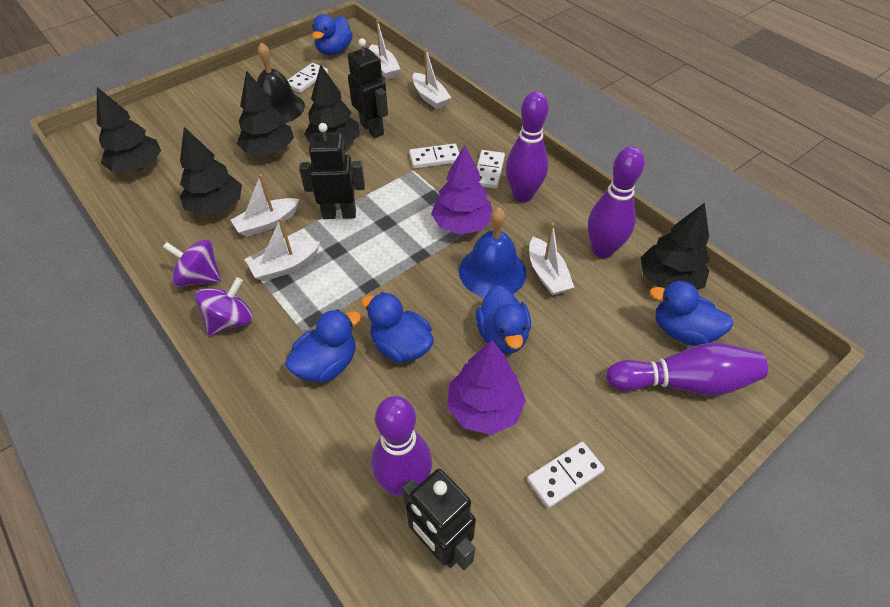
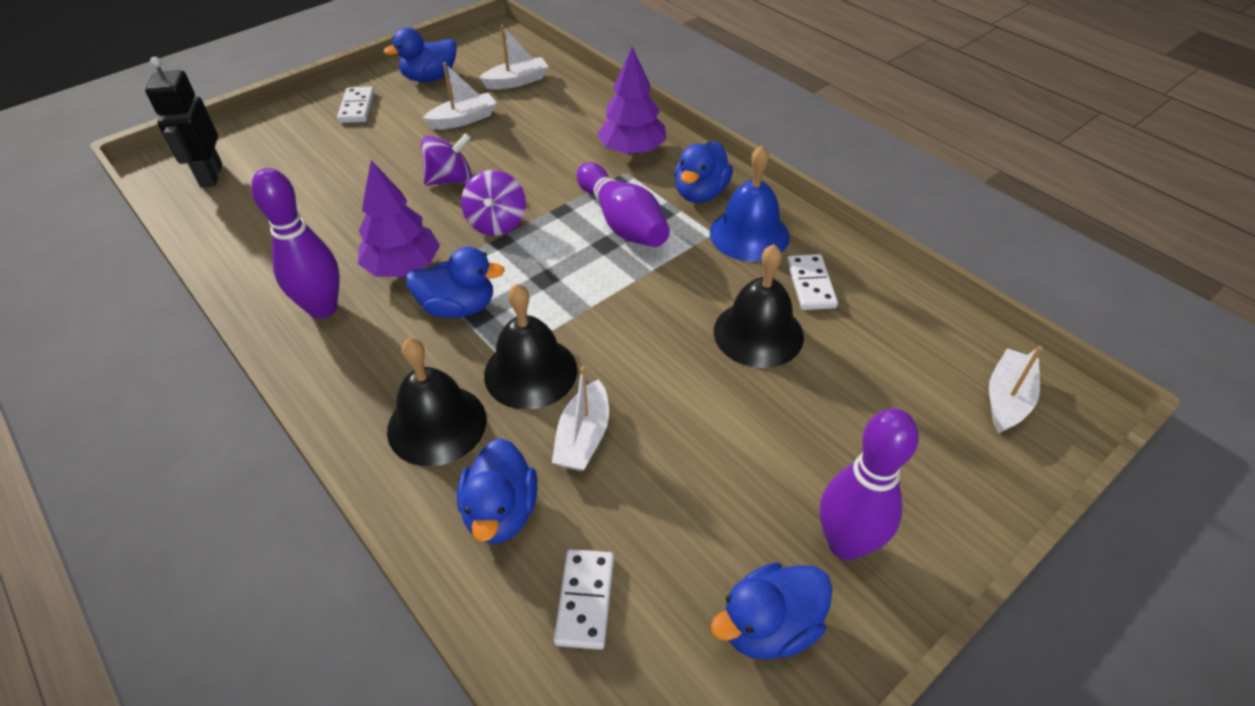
black bell: 1 -> 3
black robot: 3 -> 1
black tree: 5 -> 0
purple bowling pin: 4 -> 3
white boat: 5 -> 4
white domino: 4 -> 3

